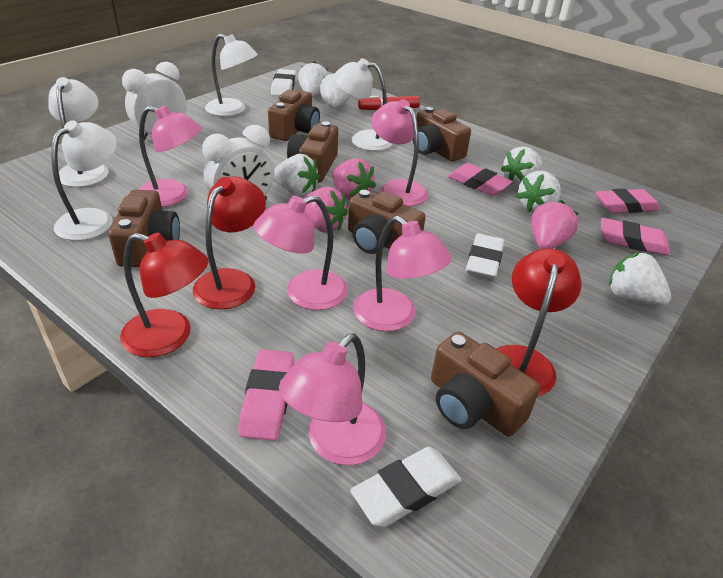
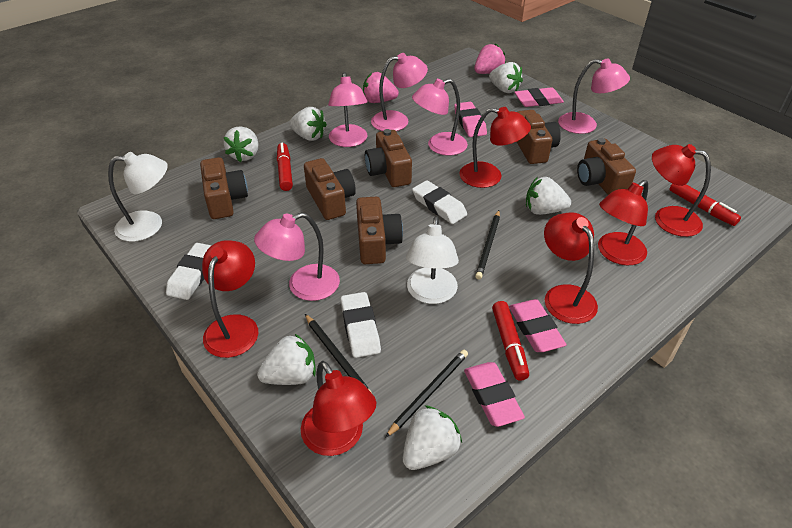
black pencil: 0 -> 3
pink strawberry: 3 -> 2
red lamp: 3 -> 6
red marker: 1 -> 3
white clock: 2 -> 0
white lamp: 4 -> 2

